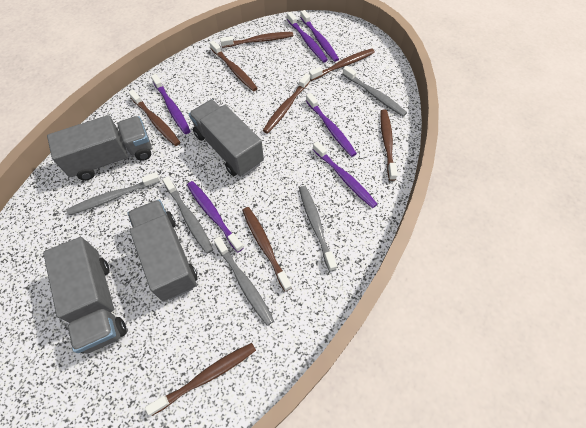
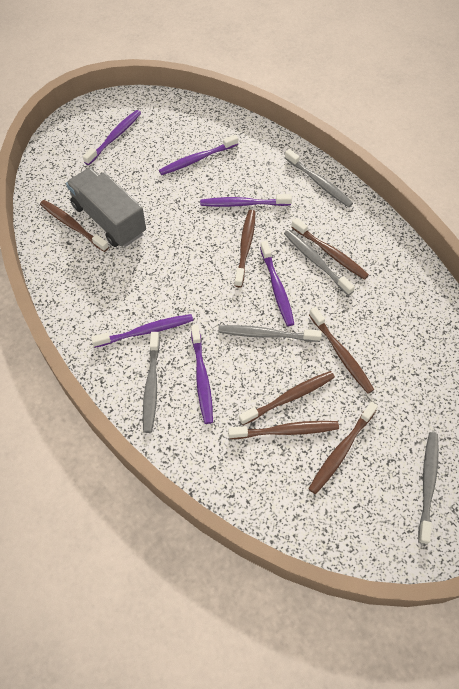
brown toothbrush: 8 -> 7
grey truck: 4 -> 1

